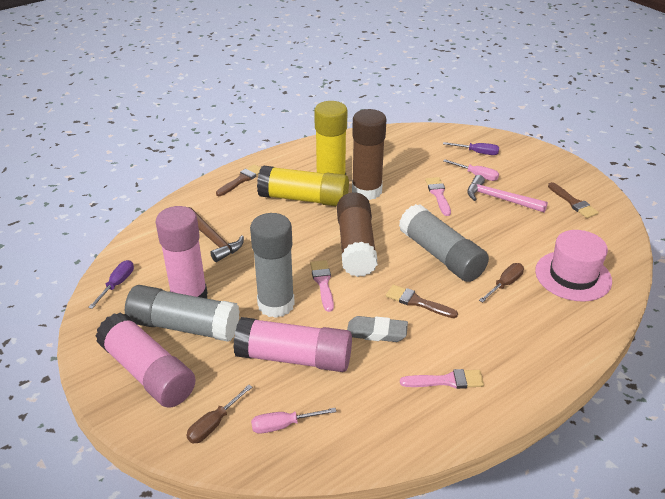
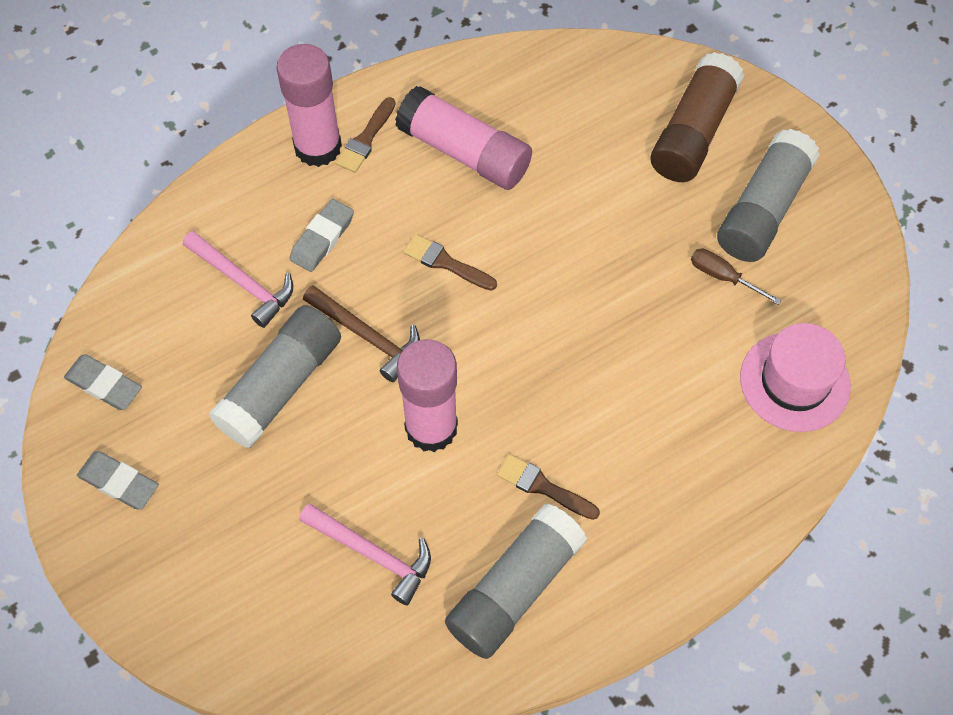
brown glue stick: 2 -> 1
brown screwdriver: 2 -> 1
grey eraser: 1 -> 3
pink brush: 3 -> 0
pink hammer: 1 -> 2
pink screwdriver: 2 -> 0
purple screwdriver: 2 -> 0
yellow glue stick: 2 -> 0

